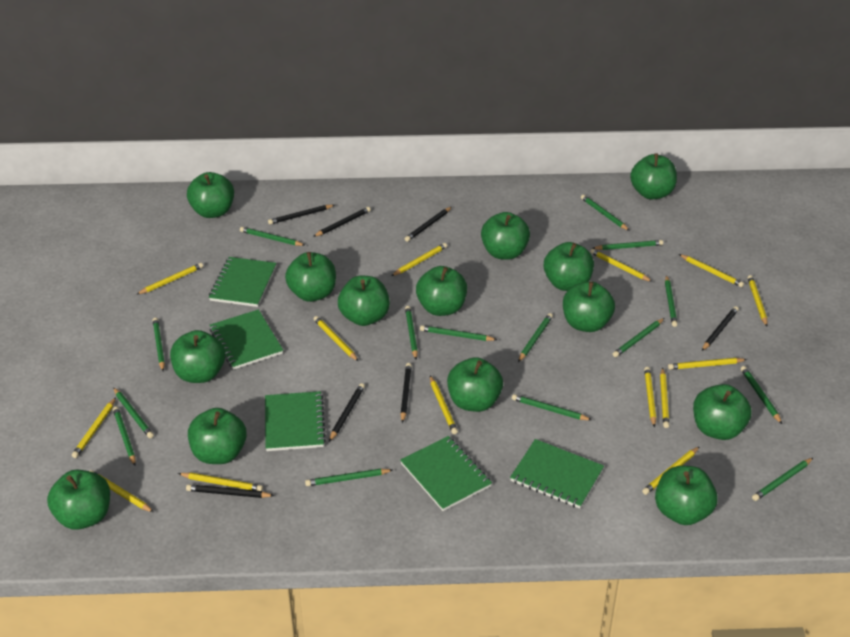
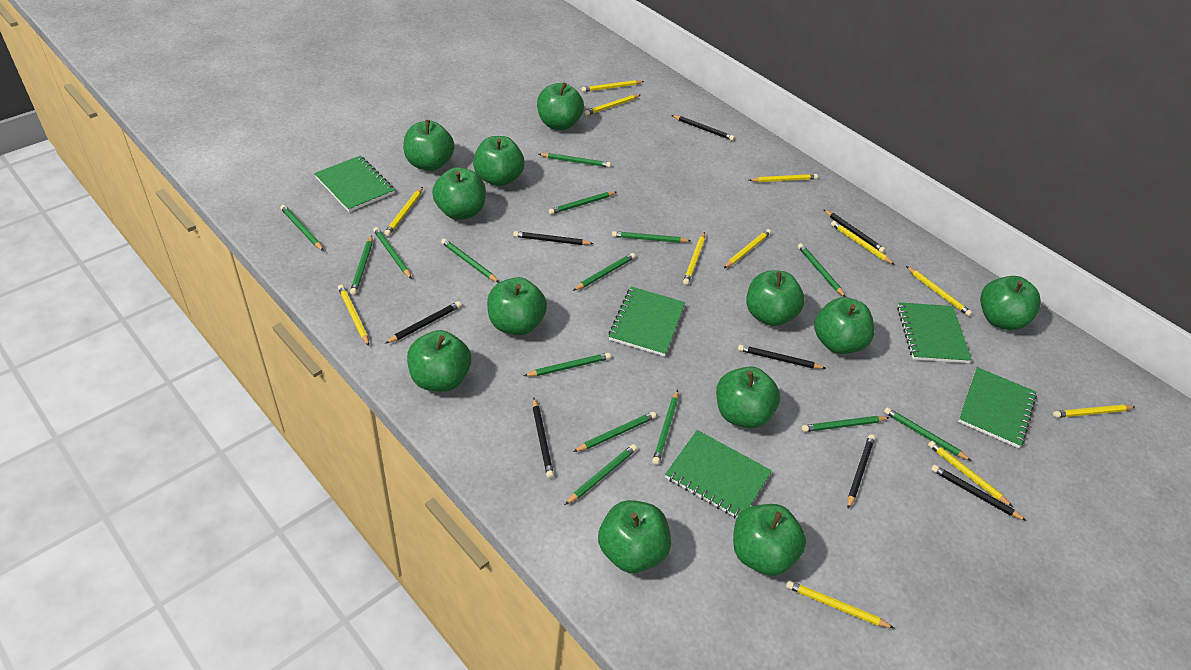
black pencil: 7 -> 8
green apple: 14 -> 12
yellow pencil: 14 -> 12

